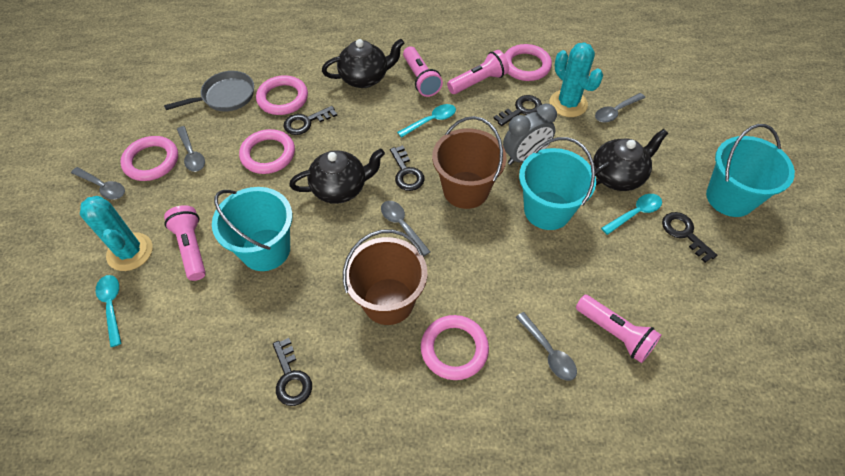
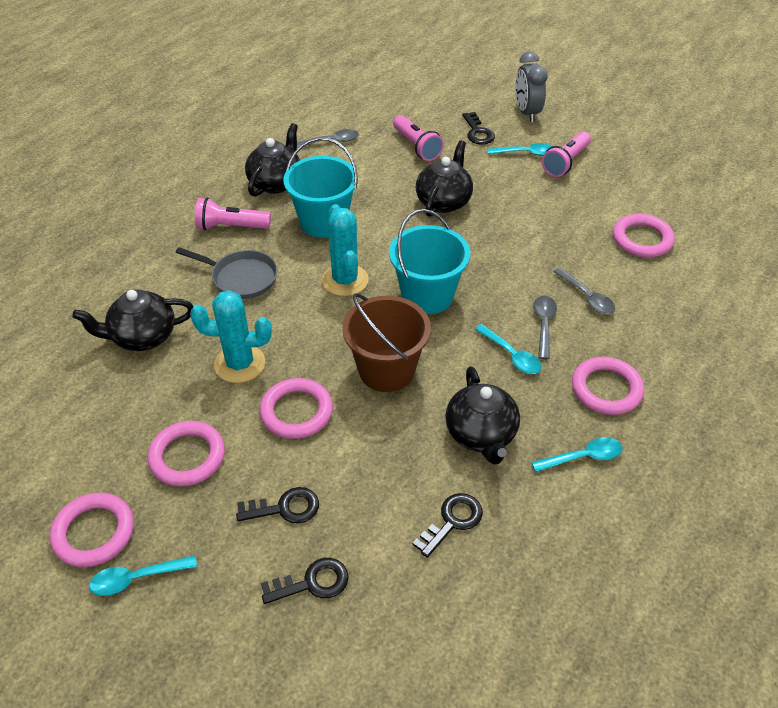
black key: 5 -> 4
black teapot: 3 -> 4
brown bucket: 2 -> 1
grey spoon: 5 -> 3
pink flashlight: 4 -> 3
turquoise bucket: 3 -> 2
turquoise spoon: 3 -> 4

